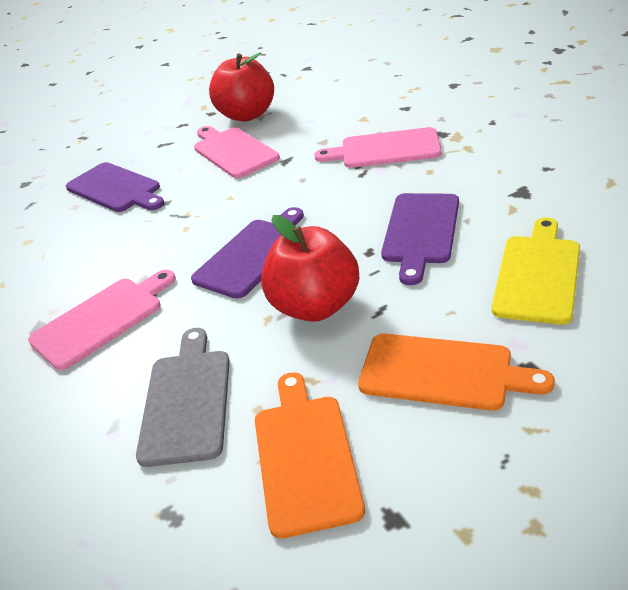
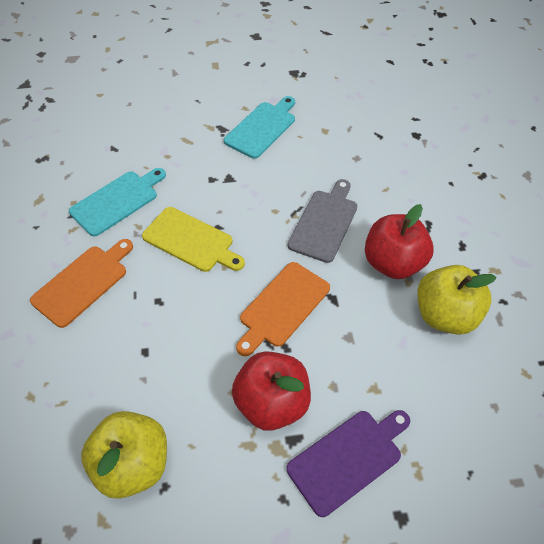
pink cutting board: 3 -> 0
purple cutting board: 3 -> 1
turquoise cutting board: 0 -> 2
yellow apple: 0 -> 2

